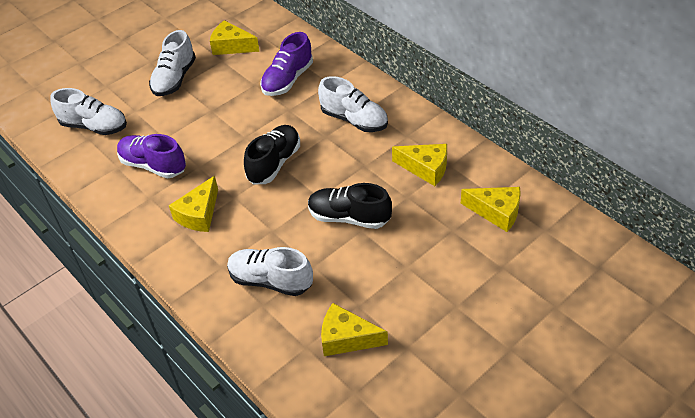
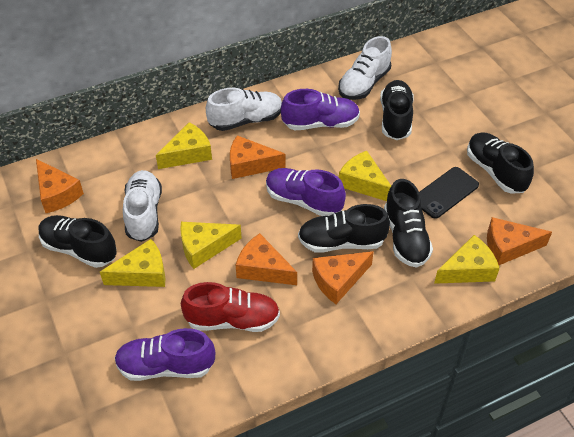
black phone: 0 -> 1
black shoe: 2 -> 5
orange cheese: 0 -> 5
purple shoe: 2 -> 3
red shoe: 0 -> 1
white shoe: 4 -> 3

